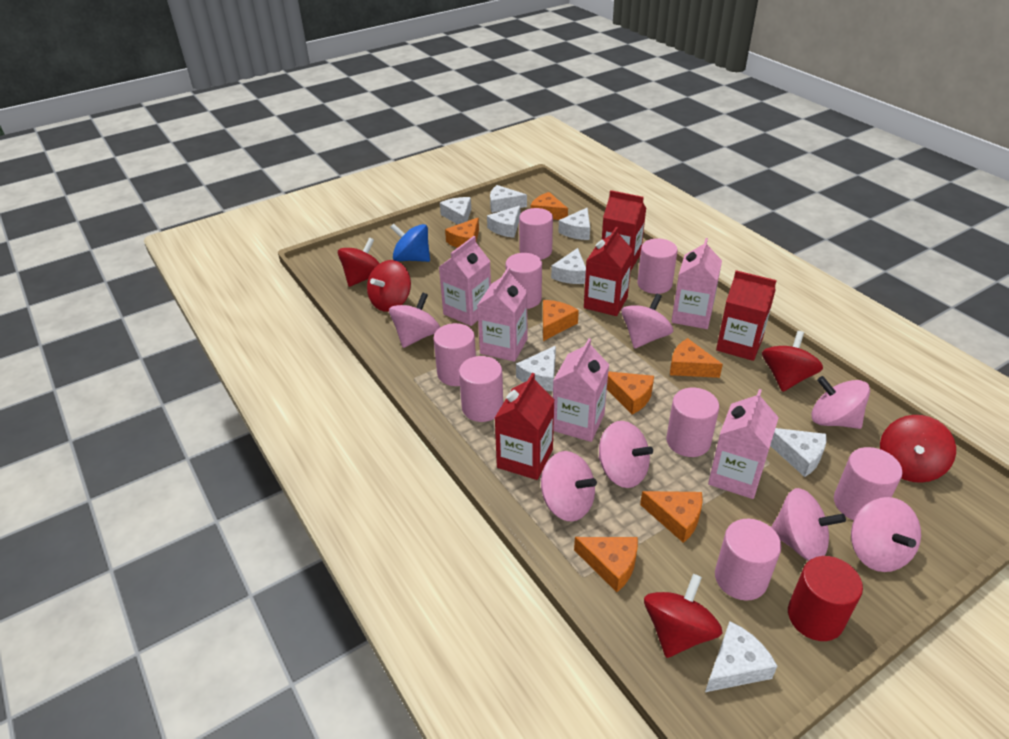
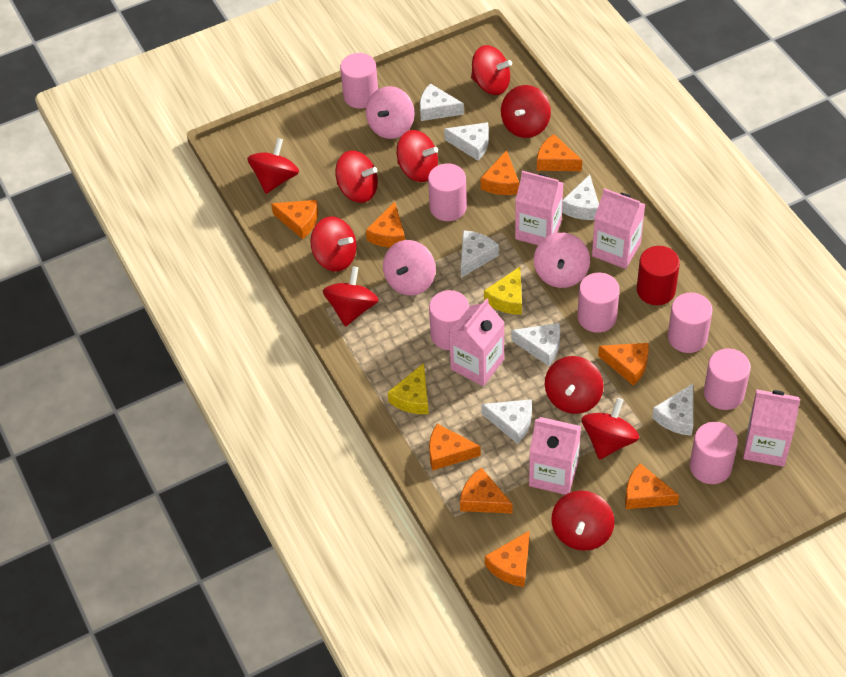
blue spinning top: 1 -> 0
orange cheese: 7 -> 9
pink cylinder: 8 -> 7
pink spinning top: 7 -> 3
red carton: 4 -> 0
red spinning top: 5 -> 10
white cheese: 8 -> 7
yellow cheese: 0 -> 2

